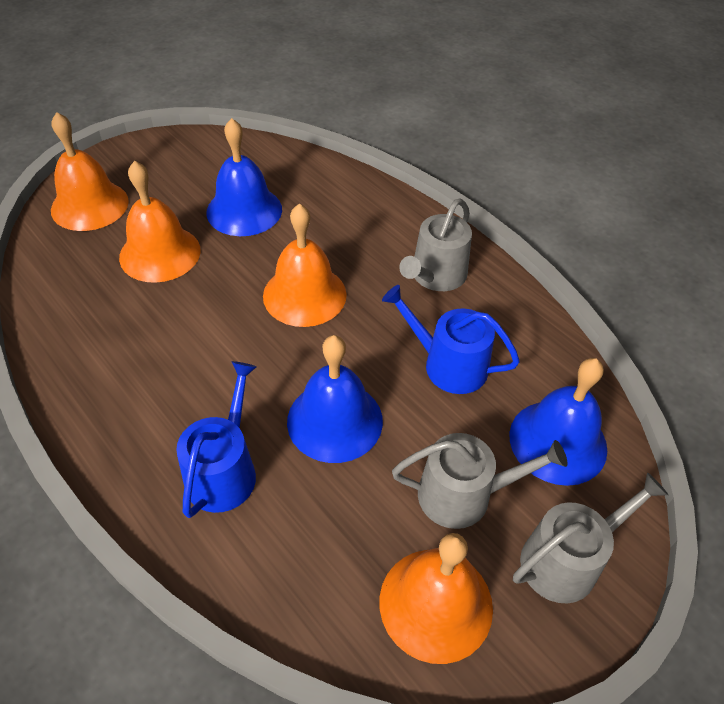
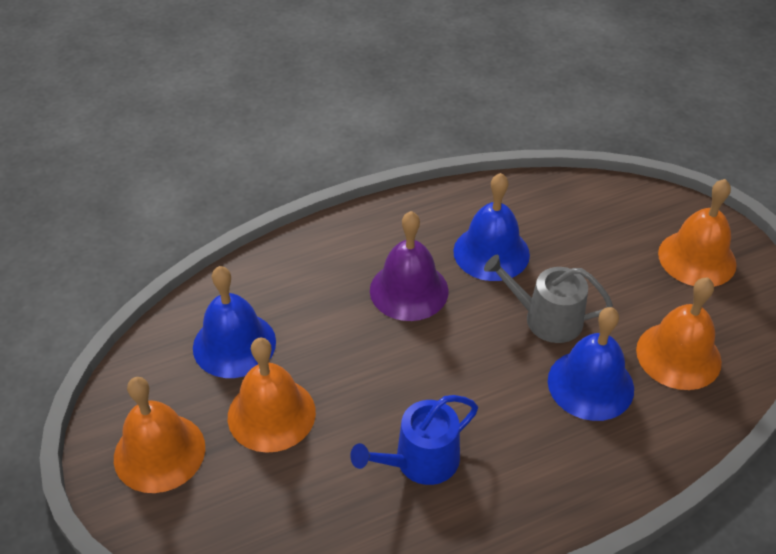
blue watering can: 2 -> 1
grey watering can: 3 -> 1
purple bell: 0 -> 1

